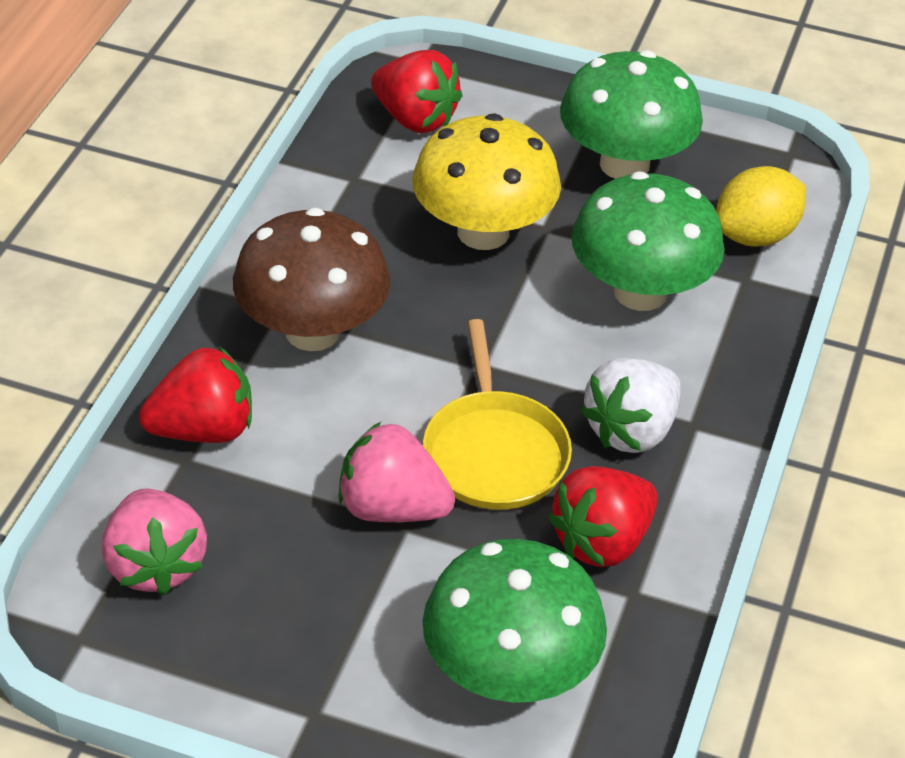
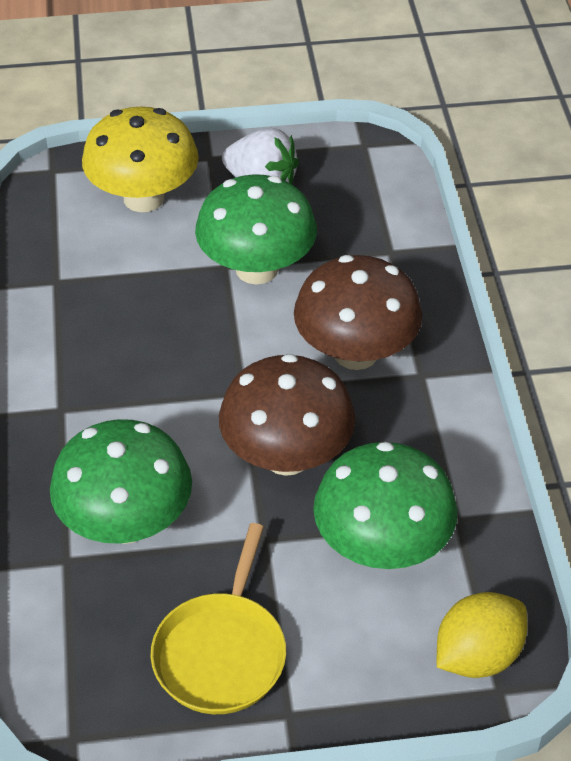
brown mushroom: 1 -> 2
pink strawberry: 2 -> 0
red strawberry: 3 -> 0

